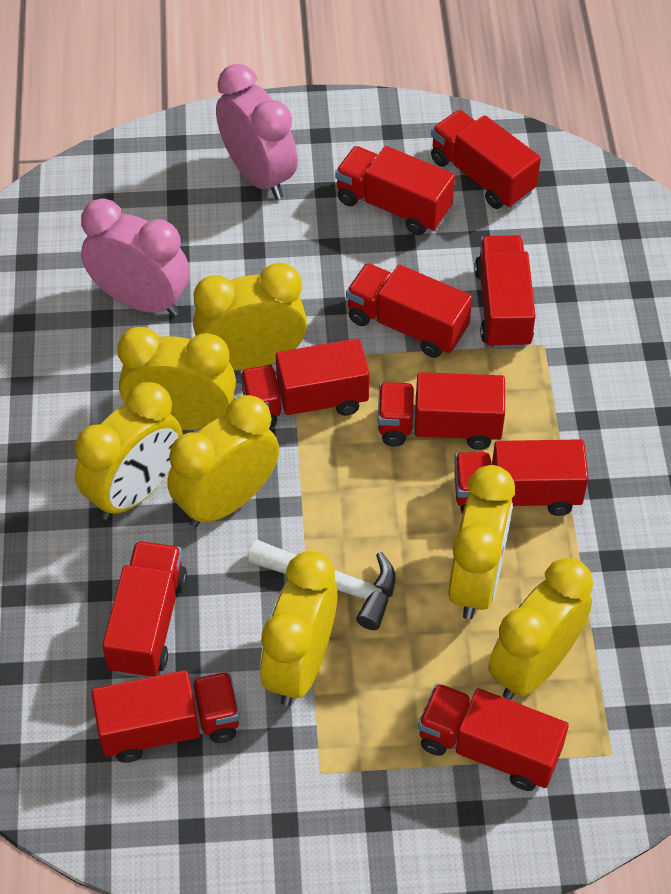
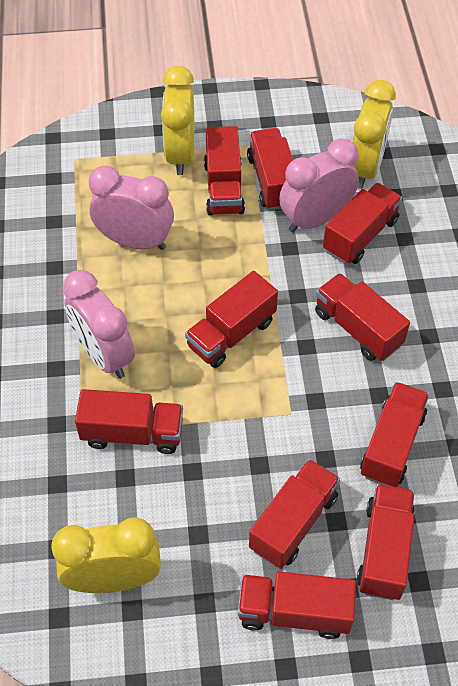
pink clock: 2 -> 3
white hammer: 1 -> 0
yellow clock: 7 -> 3

